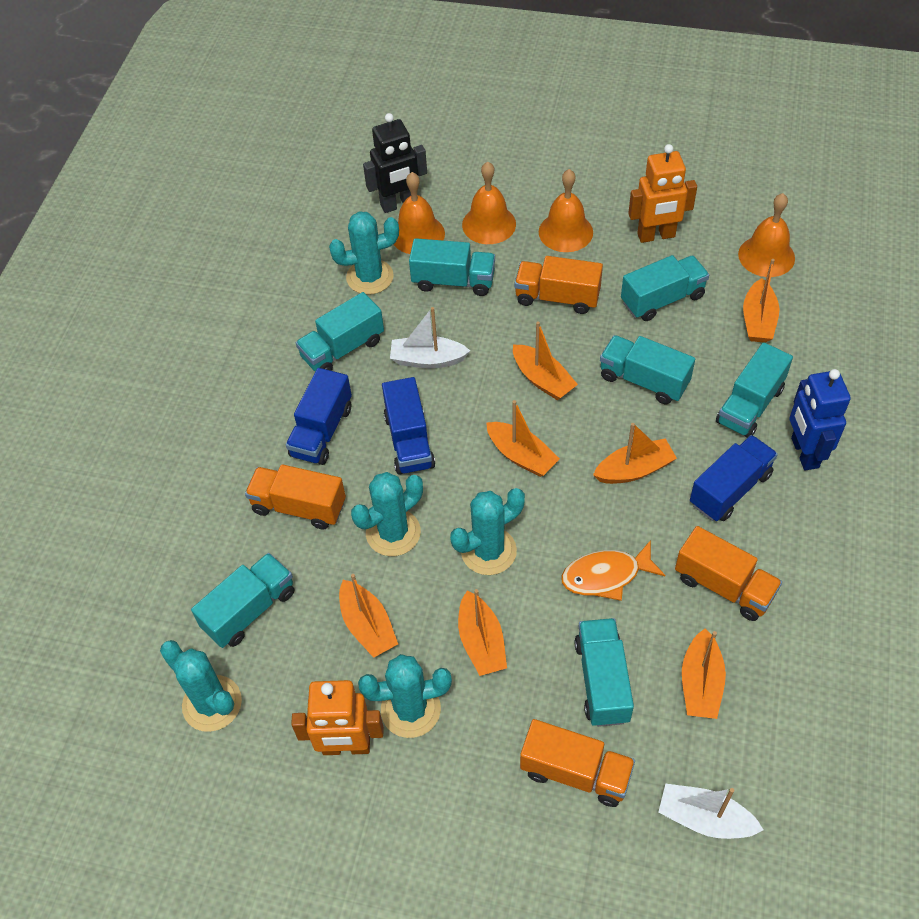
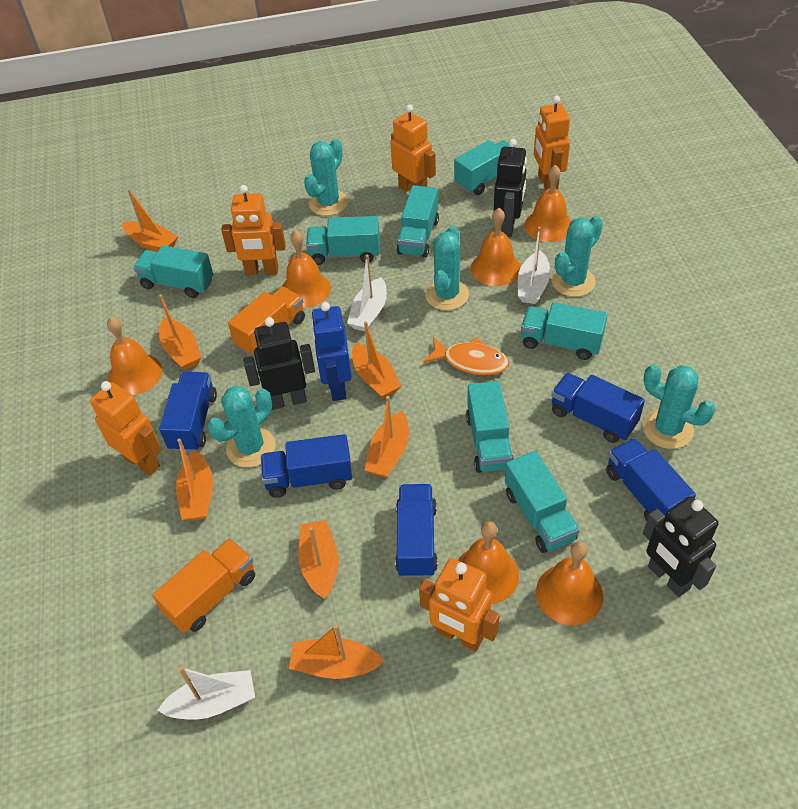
black robot: 1 -> 3
blue truck: 3 -> 5
orange bell: 4 -> 6
orange robot: 2 -> 5
orange truck: 4 -> 2
white boat: 2 -> 3

